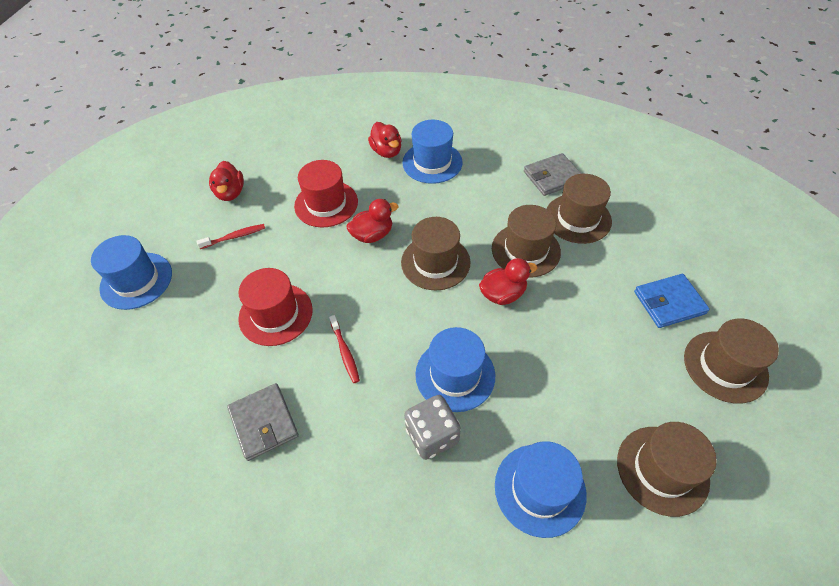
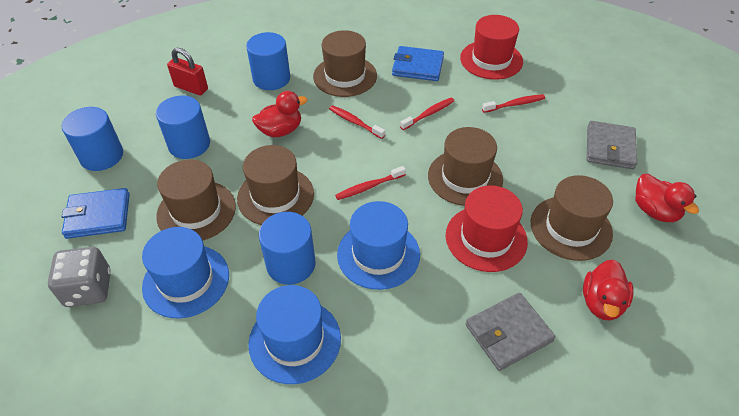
blue cylinder: 0 -> 4
blue hat: 4 -> 3
blue wallet: 1 -> 2
red duck: 4 -> 3
red padlock: 0 -> 1
red toothbrush: 2 -> 4

